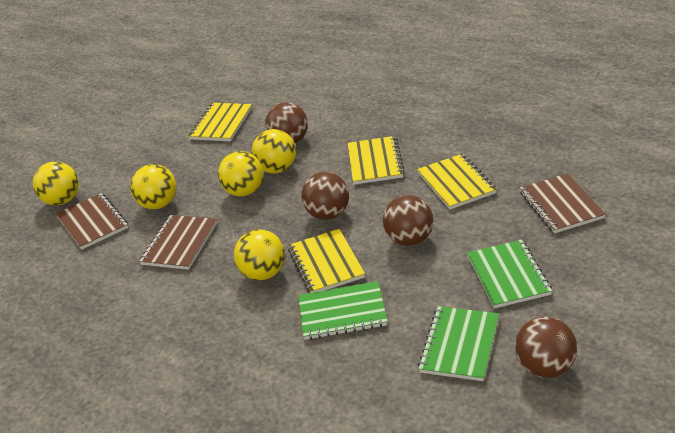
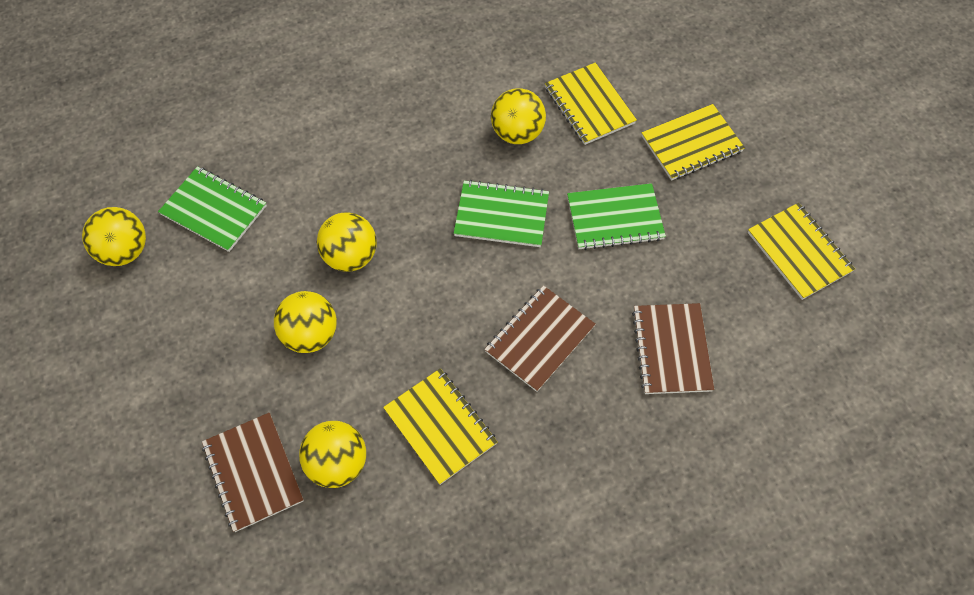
brown ball: 4 -> 0

